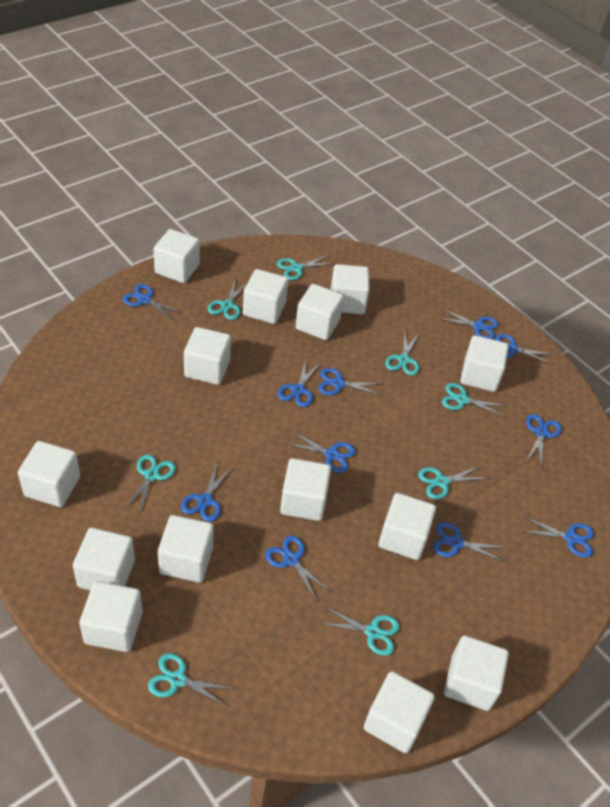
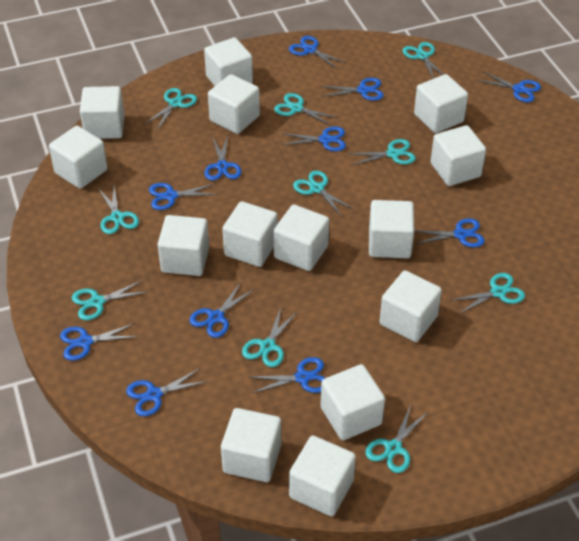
turquoise scissors: 8 -> 10

